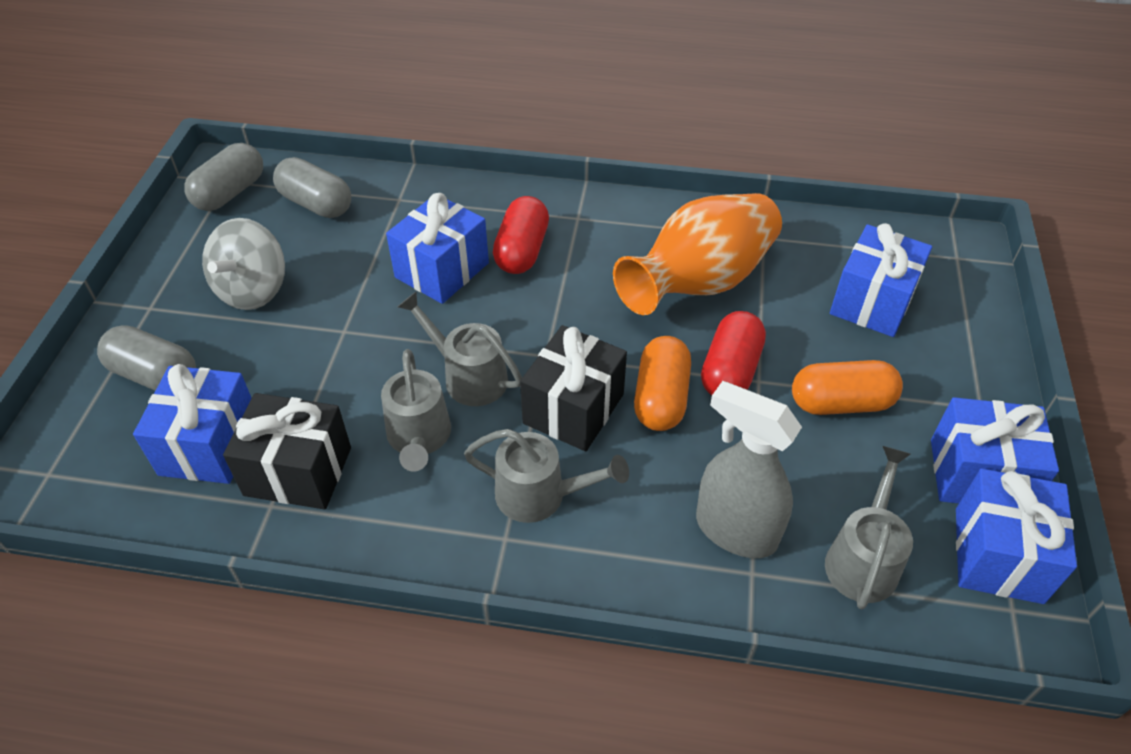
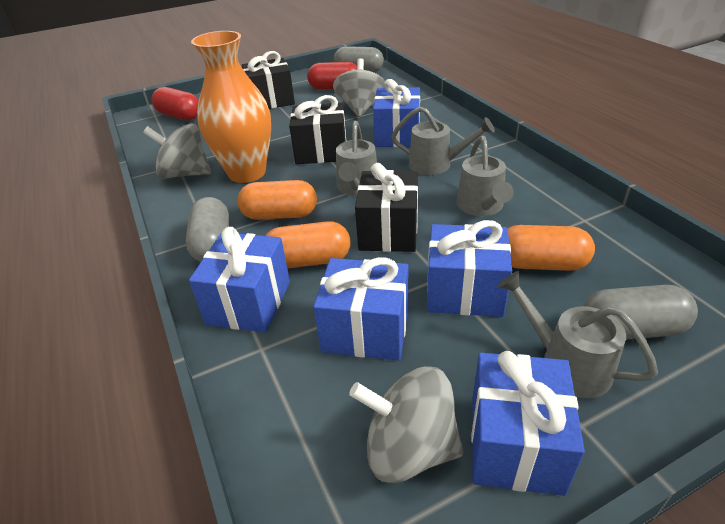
black gift: 2 -> 3
grey spinning top: 1 -> 3
grey spray bottle: 1 -> 0
orange capsule: 2 -> 3

